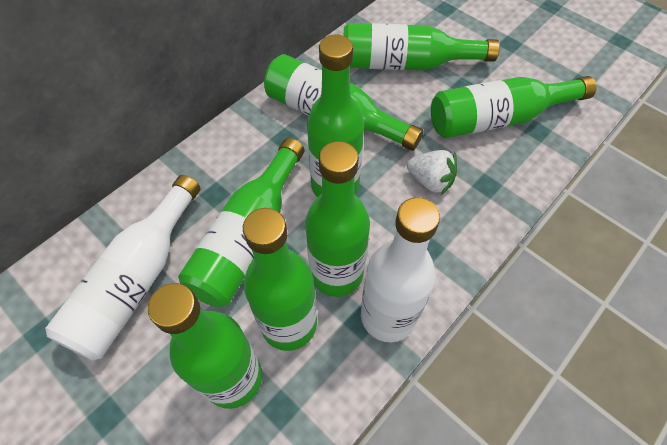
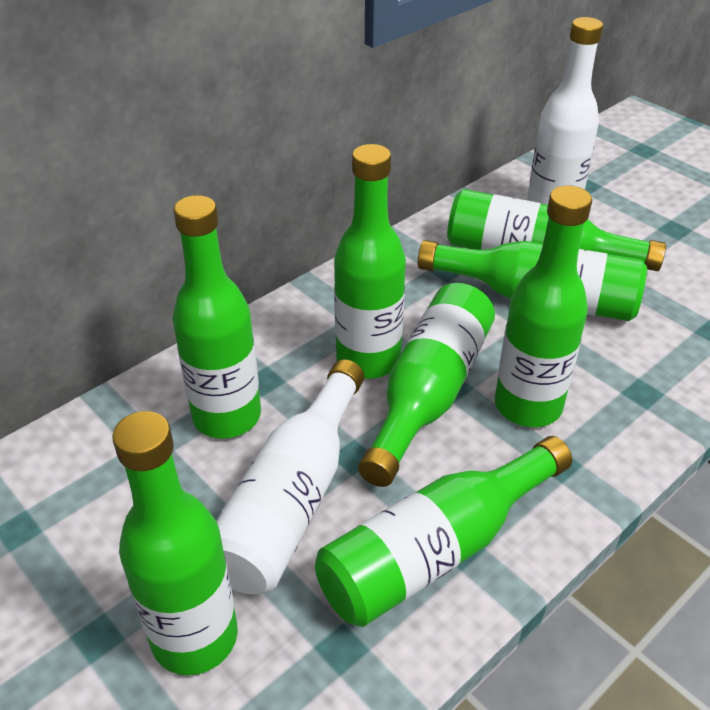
white strawberry: 1 -> 0

